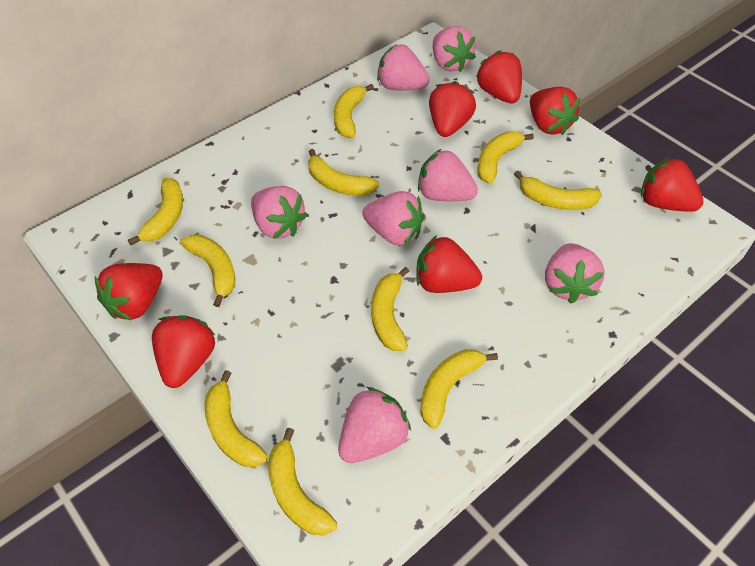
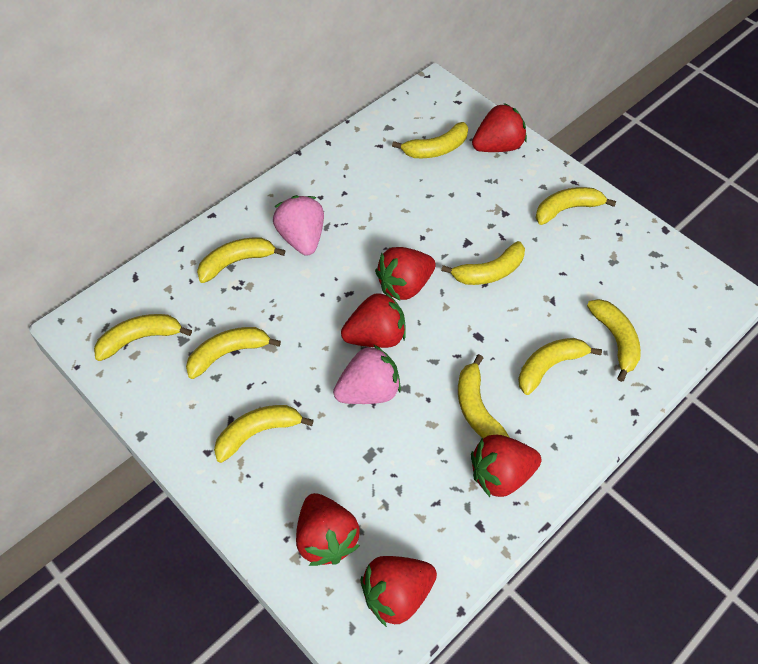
pink strawberry: 7 -> 2
red strawberry: 7 -> 6

